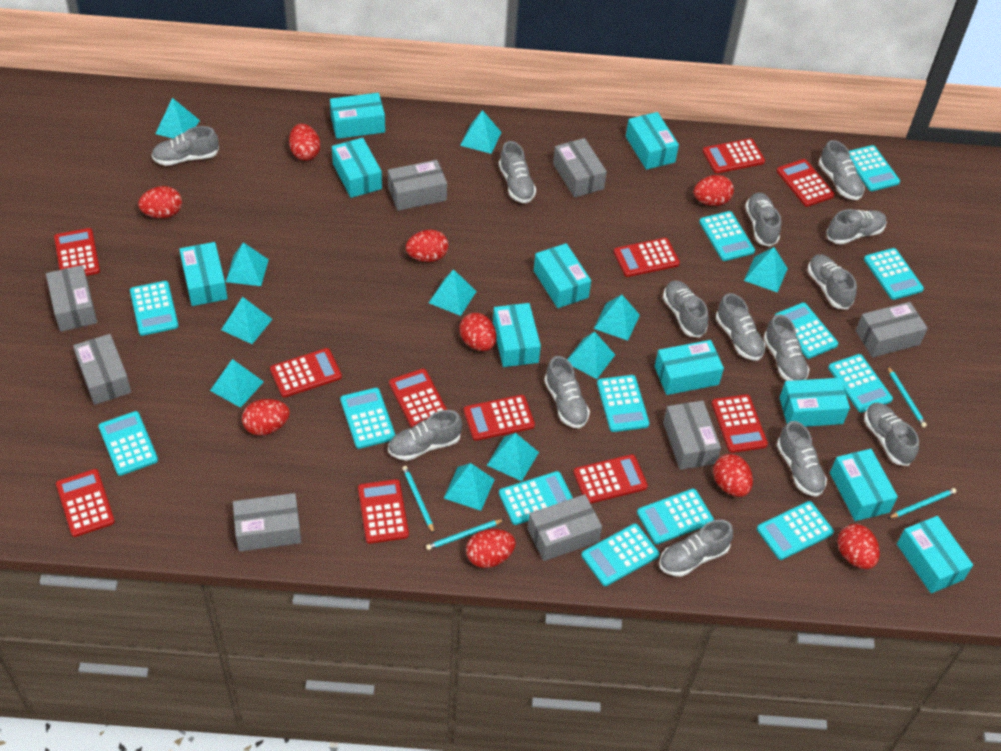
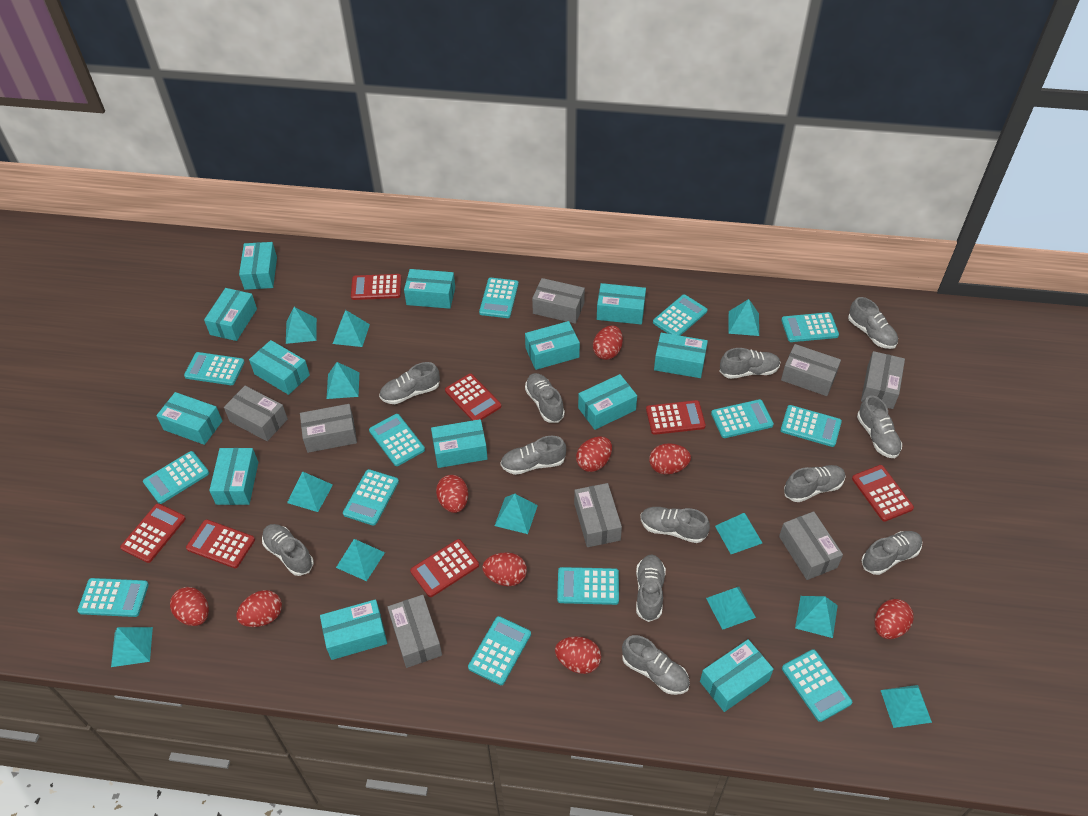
grey shoe: 14 -> 12
red calculator: 11 -> 7
turquoise box: 10 -> 13
turquoise pencil: 4 -> 0
turquoise pyramid: 11 -> 12

